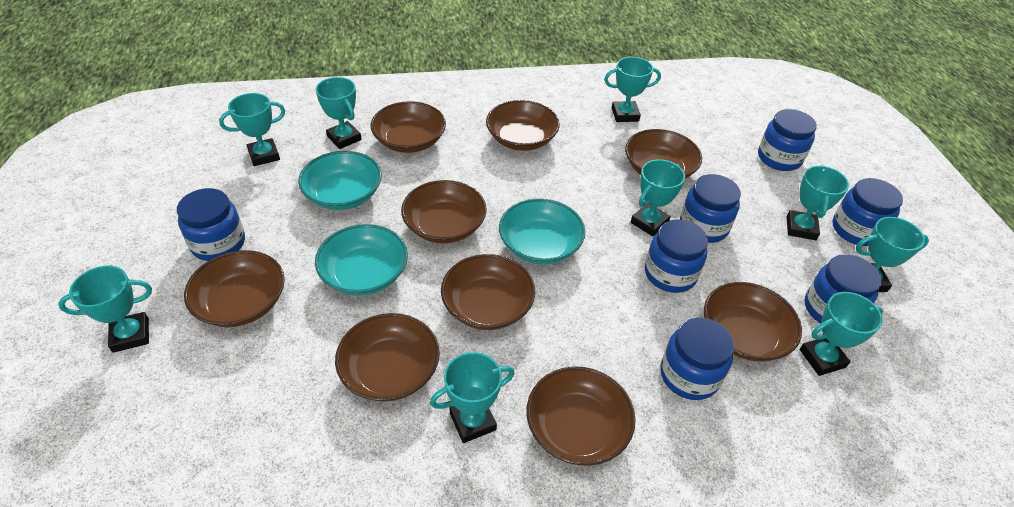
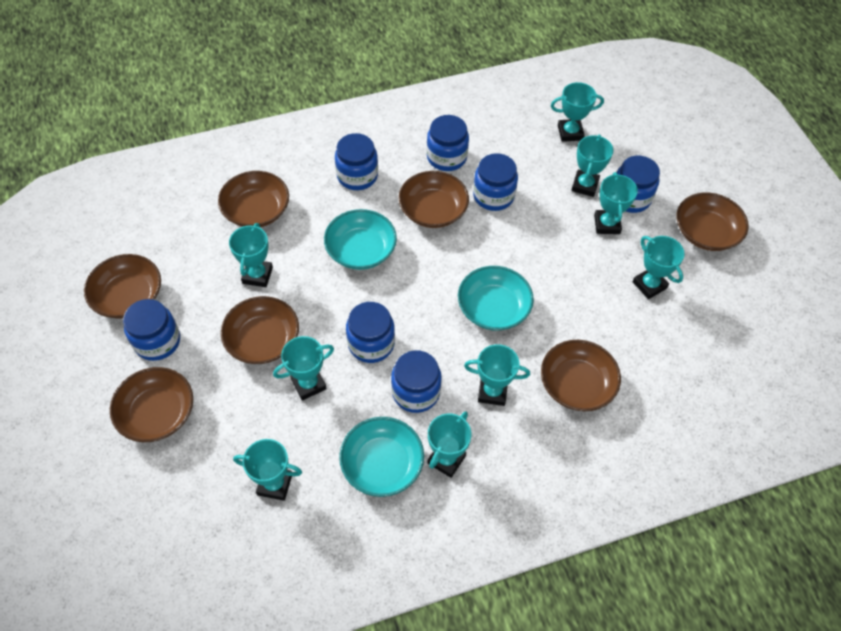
brown bowl: 9 -> 7

